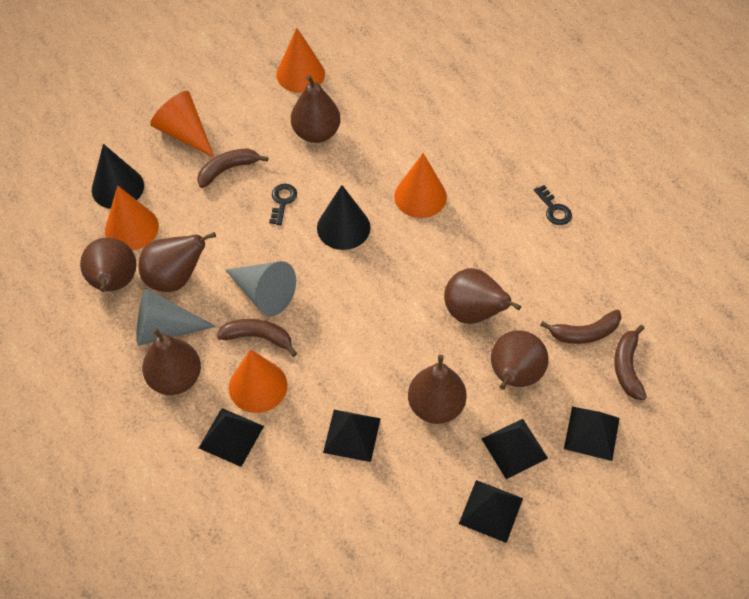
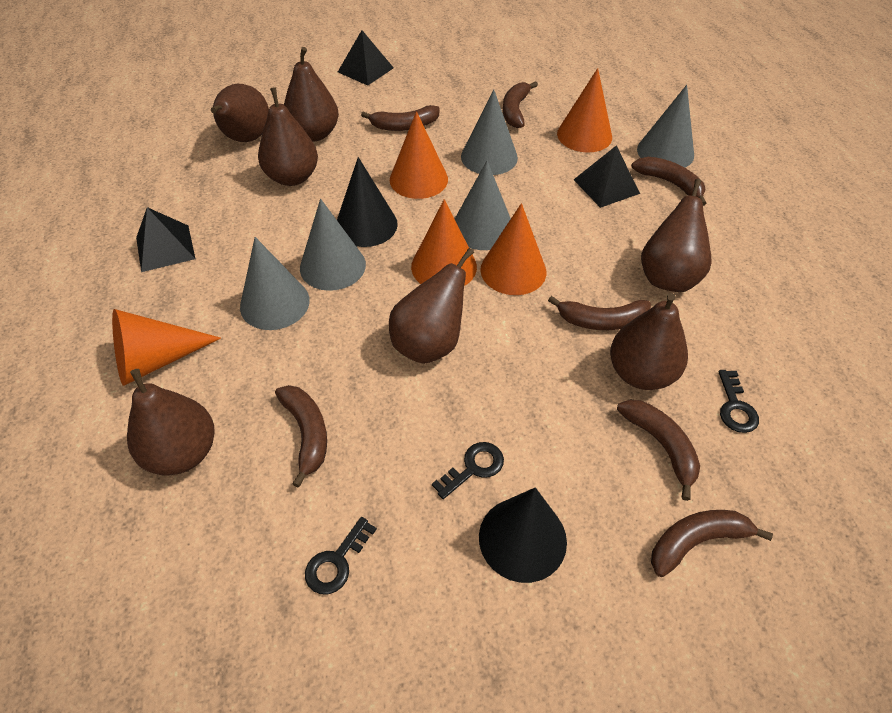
black key: 2 -> 3
black pyramid: 5 -> 3
brown banana: 4 -> 7
grey cone: 2 -> 5

